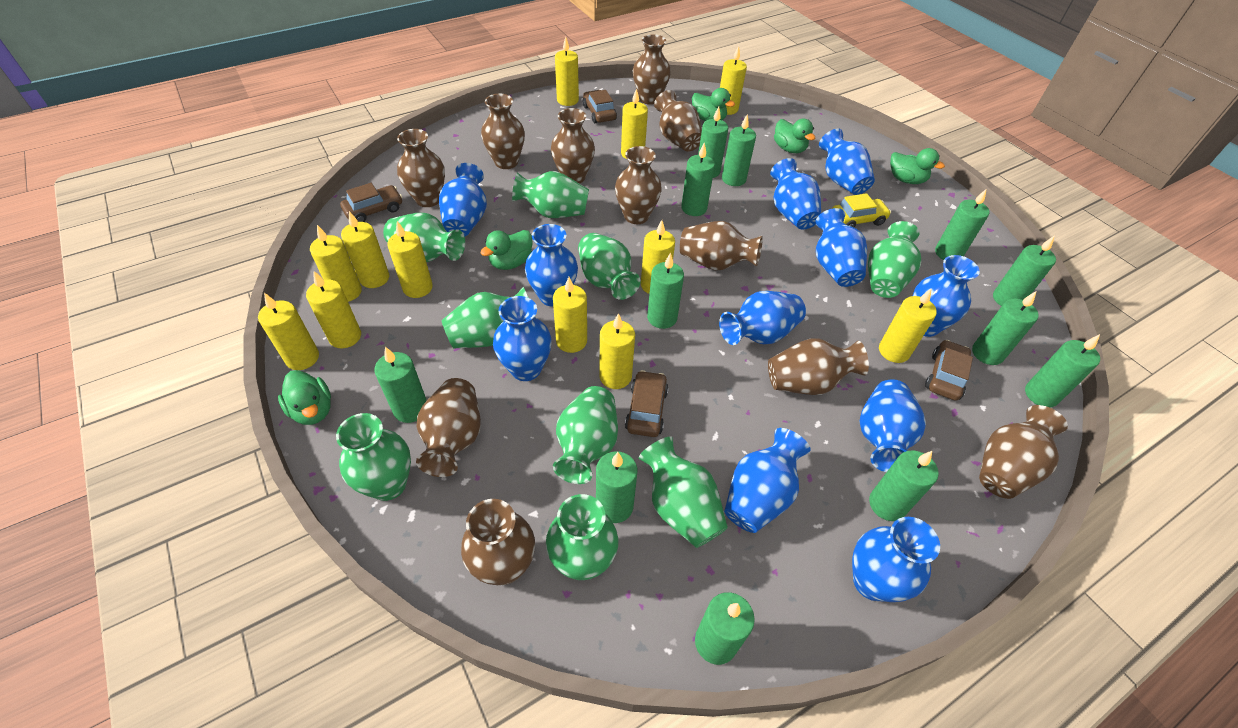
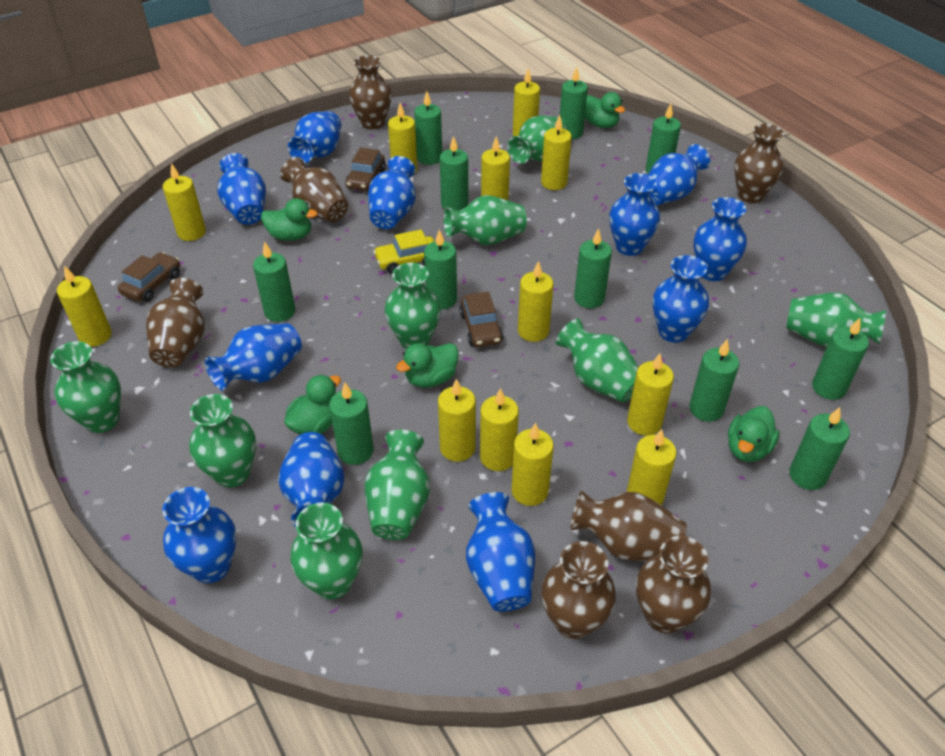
brown car: 4 -> 3
brown vase: 11 -> 7
green candle: 12 -> 11

